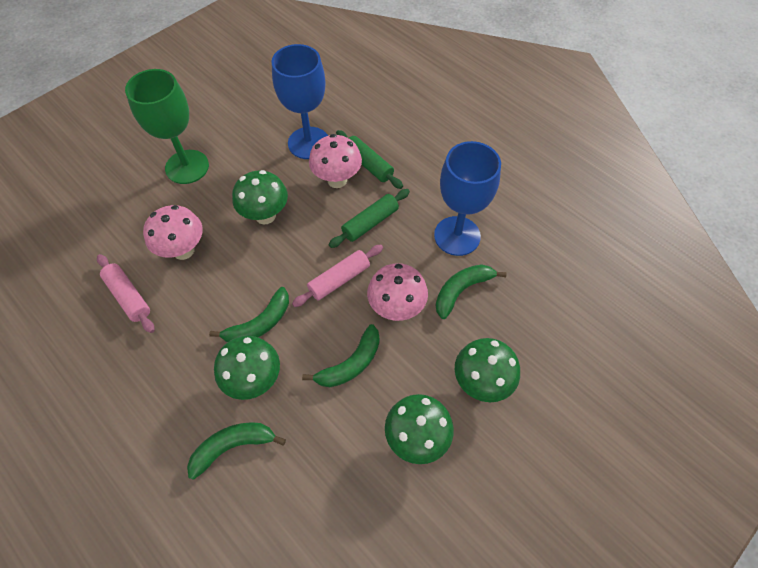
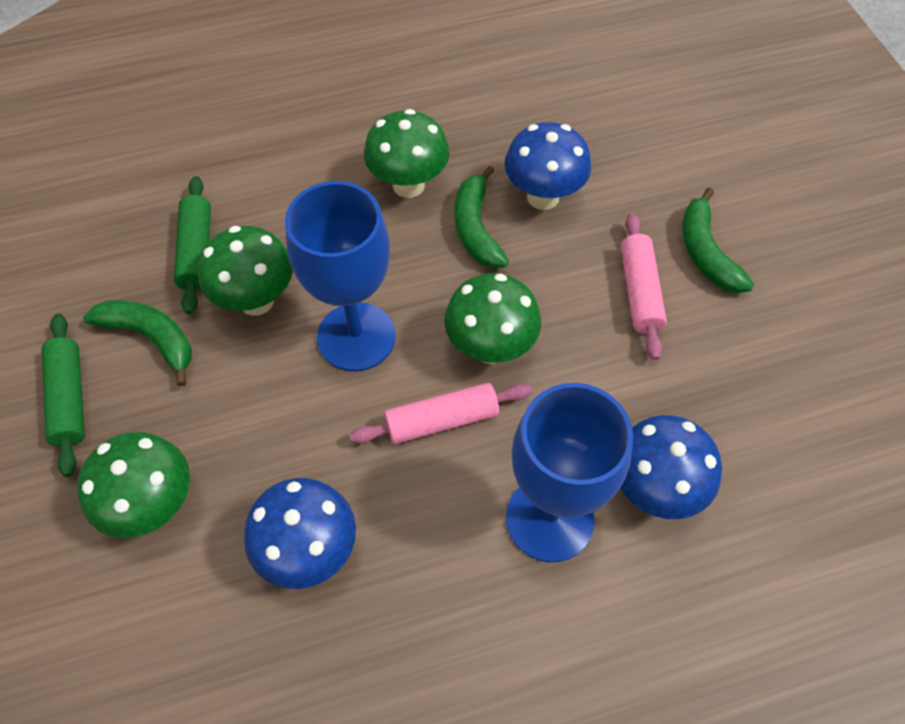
blue mushroom: 0 -> 3
green banana: 4 -> 3
green goblet: 1 -> 0
pink mushroom: 3 -> 0

